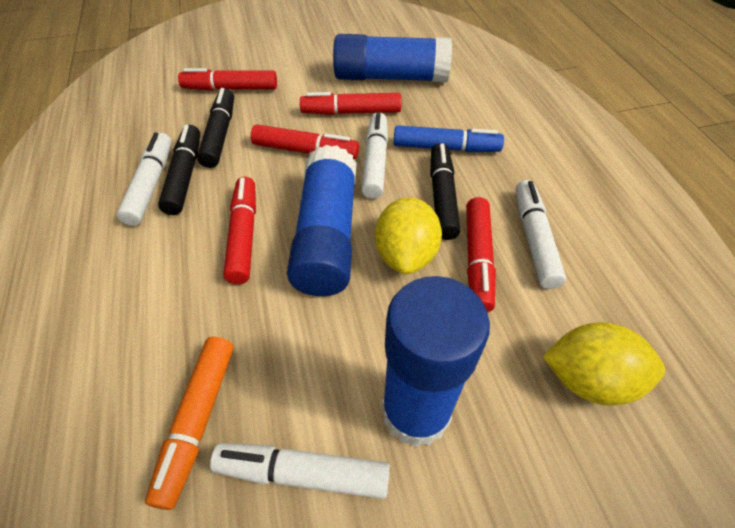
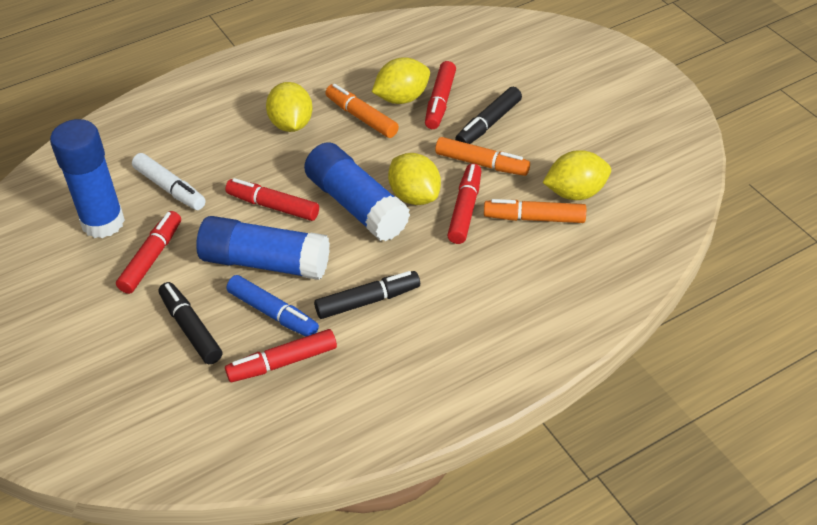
orange marker: 1 -> 3
white marker: 4 -> 1
yellow lemon: 2 -> 4

